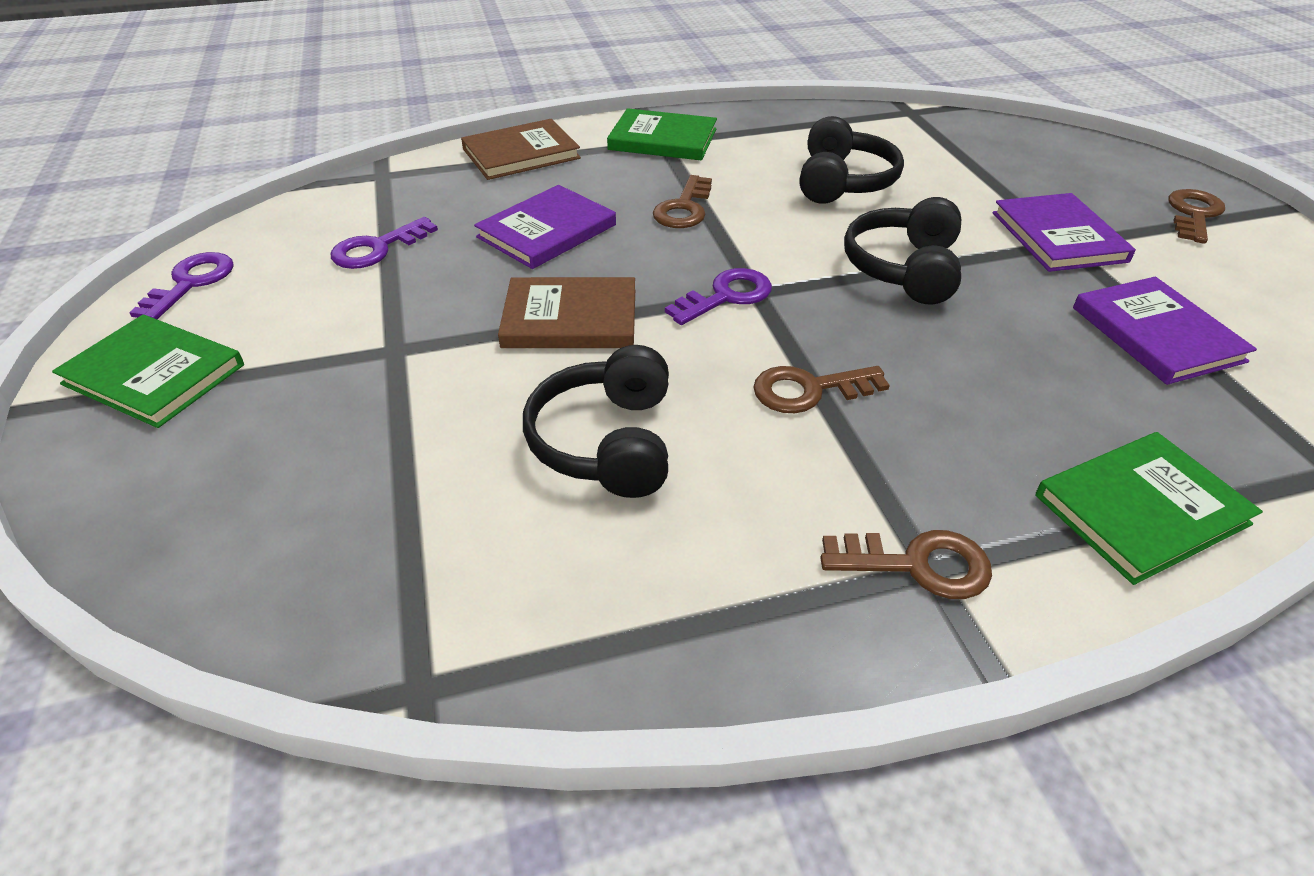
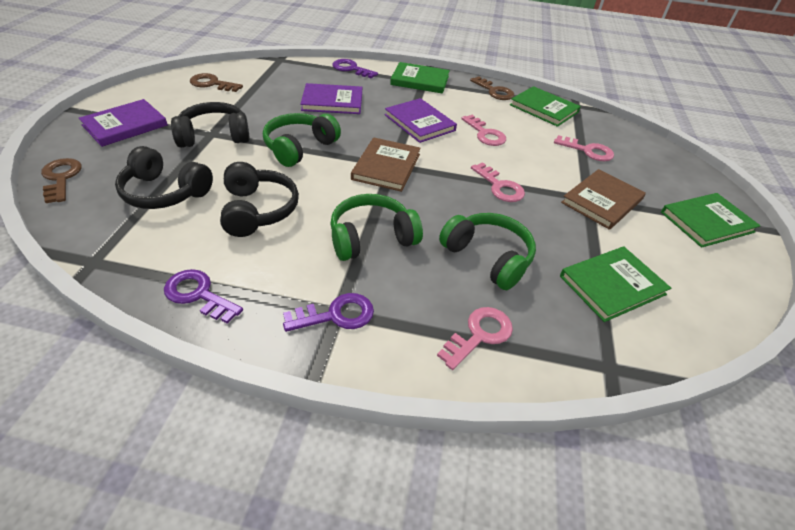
brown key: 4 -> 3
green book: 3 -> 4
green headphones: 0 -> 3
pink key: 0 -> 4

